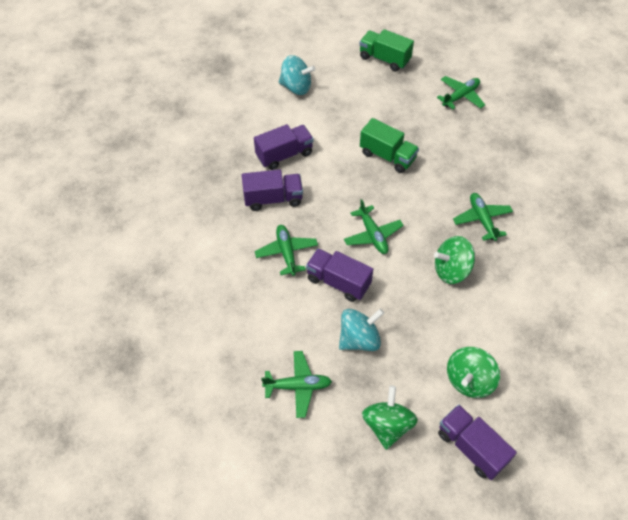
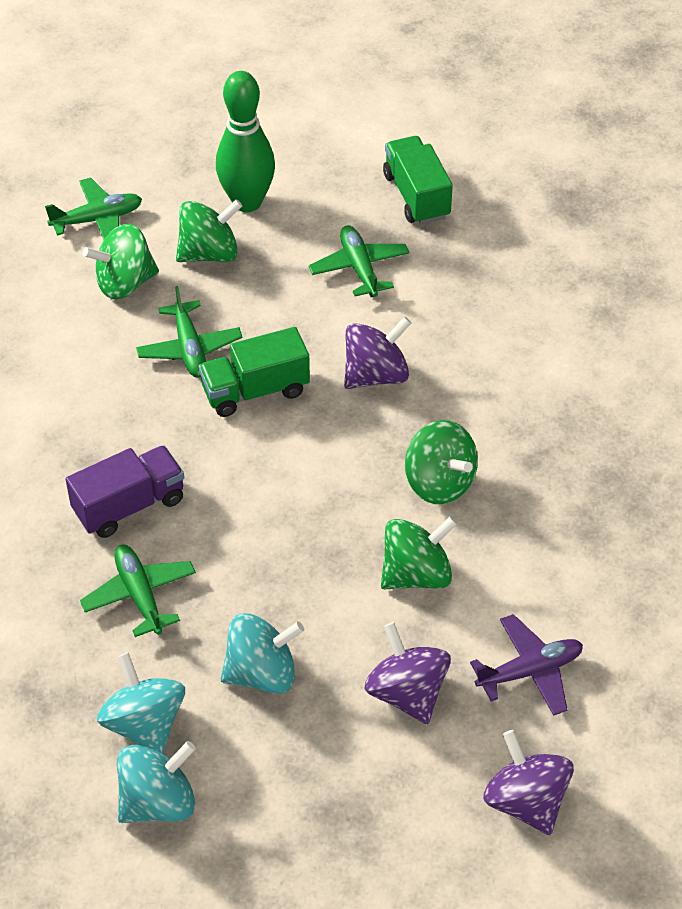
green bowling pin: 0 -> 1
green plane: 5 -> 4
green spinning top: 3 -> 4
purple plane: 0 -> 1
purple spinning top: 0 -> 3
purple truck: 4 -> 1
turquoise spinning top: 2 -> 3

